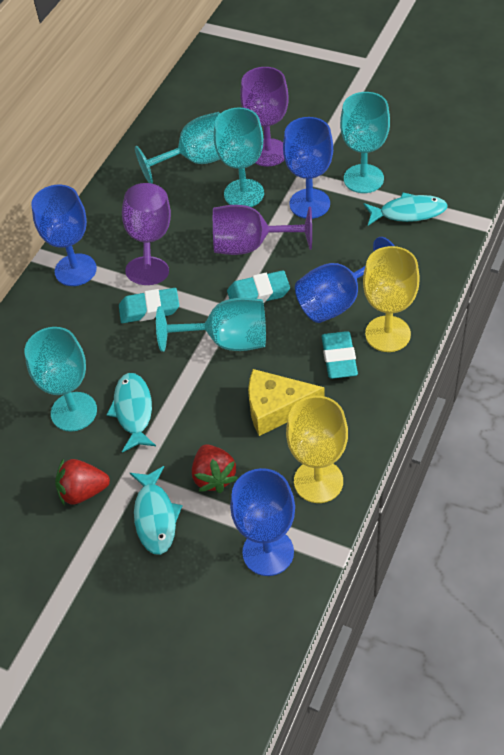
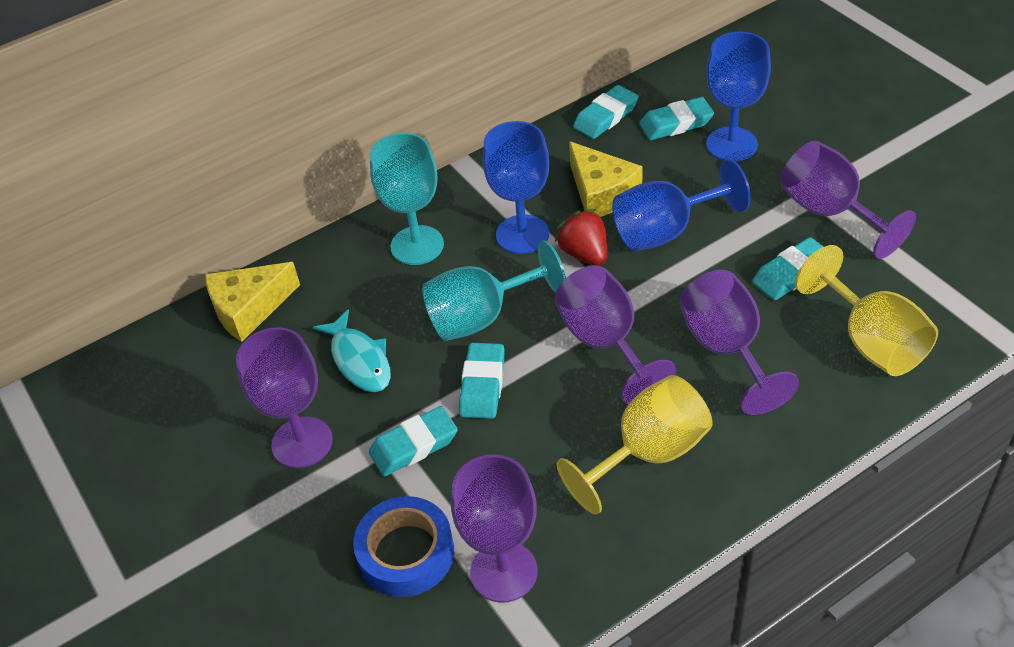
blue goblet: 4 -> 3
blue tape: 0 -> 1
purple goblet: 3 -> 5
red strawberry: 2 -> 1
turquoise eraser: 3 -> 5
turquoise fish: 3 -> 1
turquoise goblet: 5 -> 2
yellow cheese: 1 -> 2

